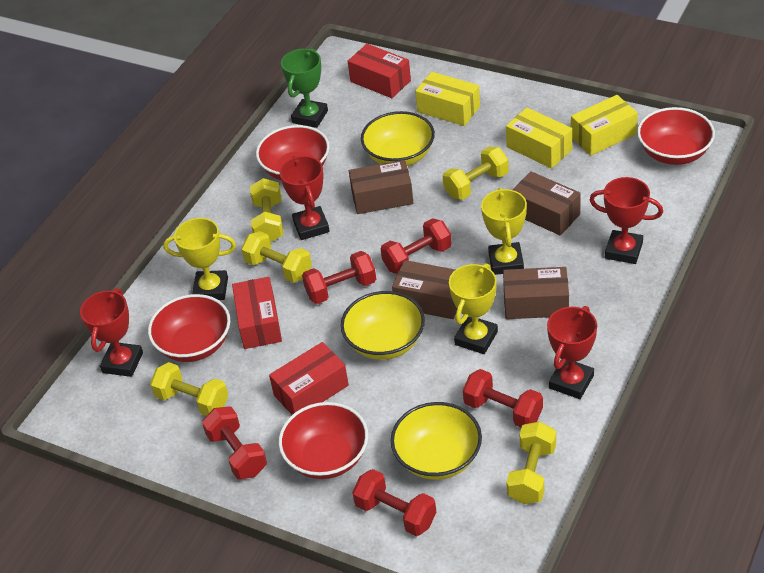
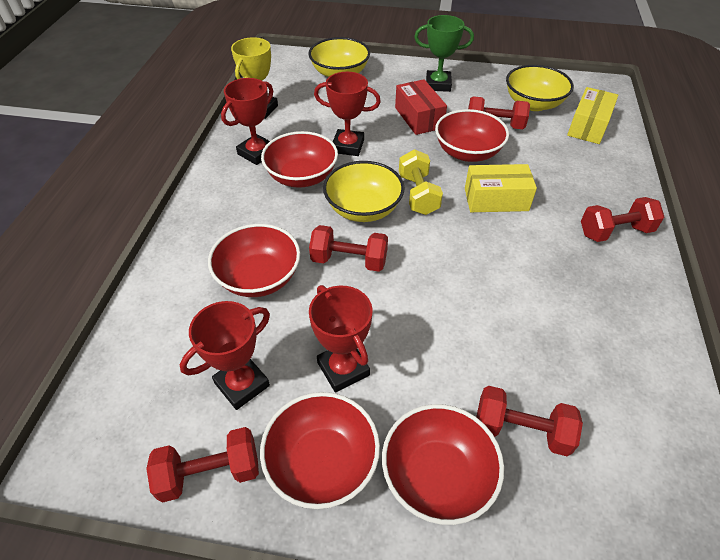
brown box: 4 -> 0
red bowl: 4 -> 5
red box: 3 -> 1
yellow box: 3 -> 2
yellow dumbbell: 5 -> 1
yellow trophy: 3 -> 1

